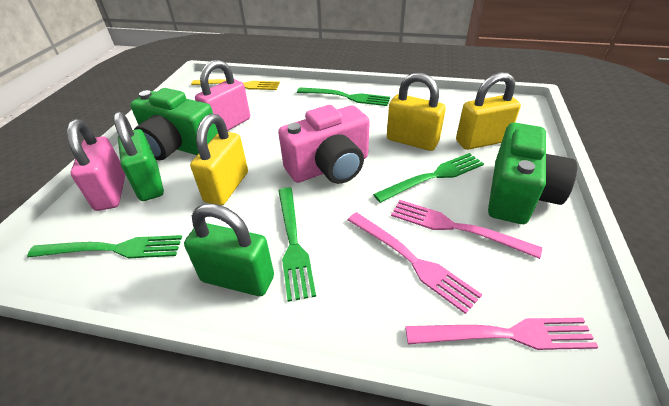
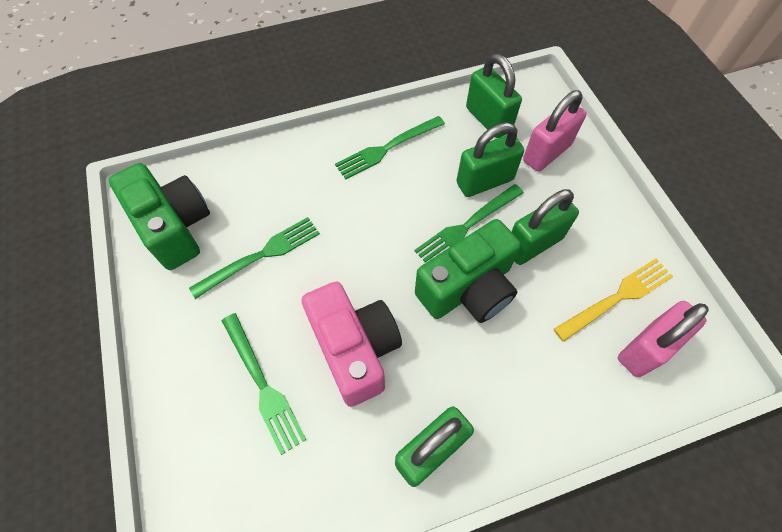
green padlock: 2 -> 4
pink fork: 3 -> 0
yellow padlock: 3 -> 0

